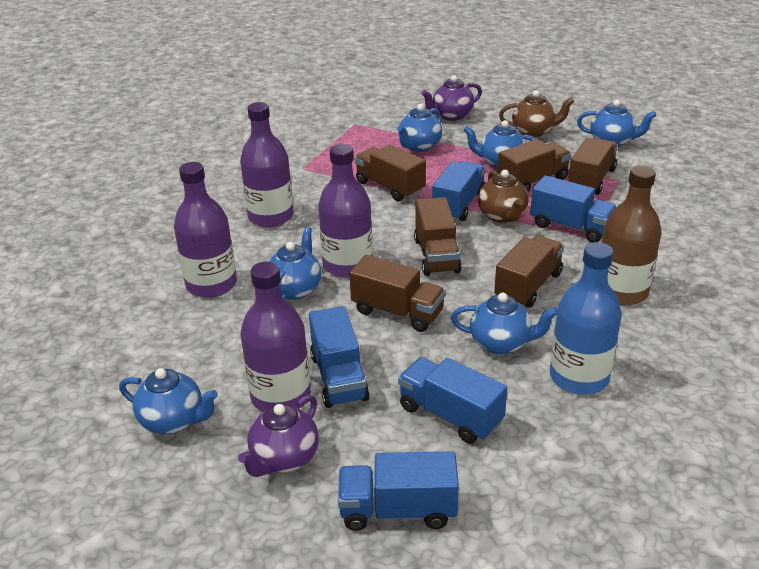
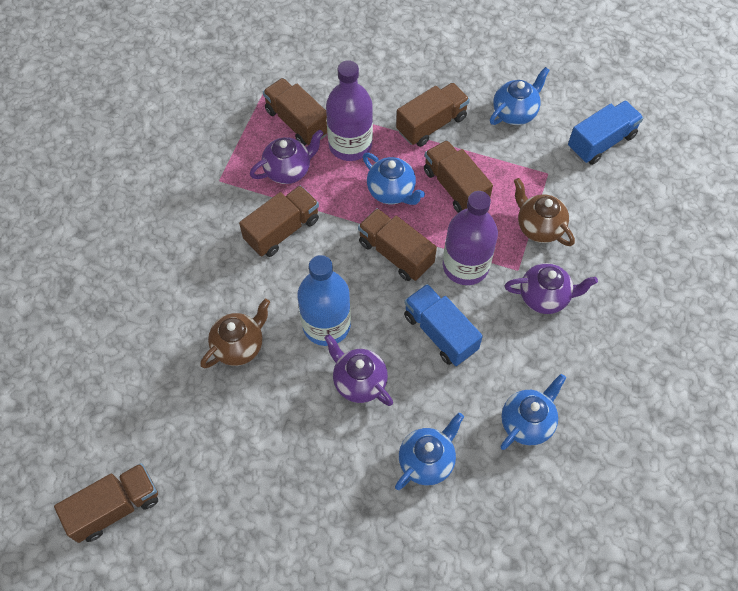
blue teapot: 6 -> 4
blue truck: 5 -> 2
brown bottle: 1 -> 0
purple bottle: 4 -> 2
purple teapot: 2 -> 3

